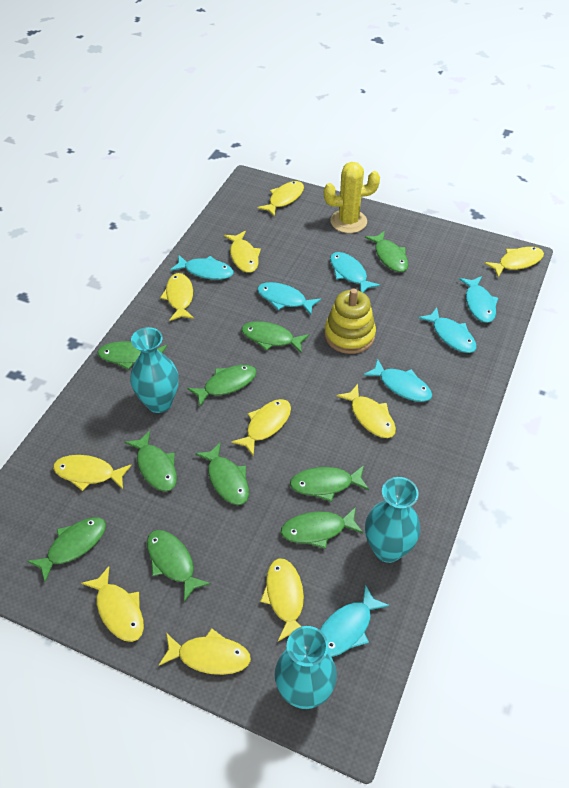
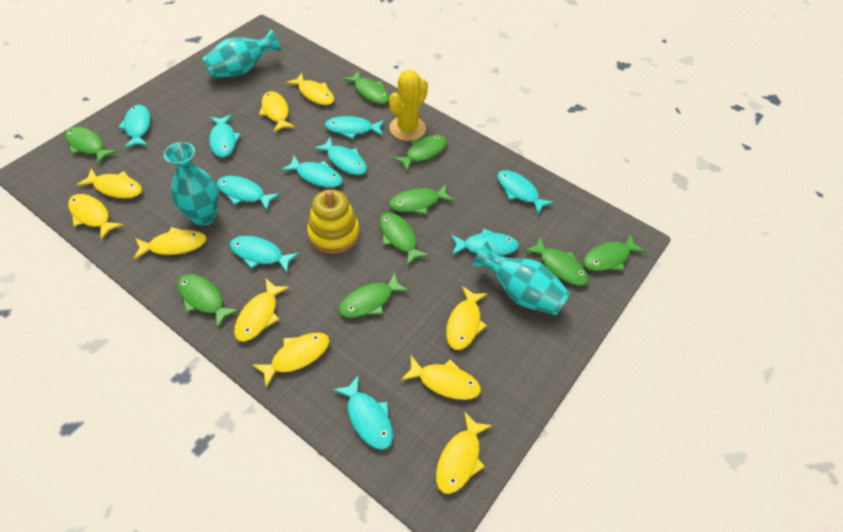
green fish: 10 -> 9
turquoise fish: 7 -> 10

